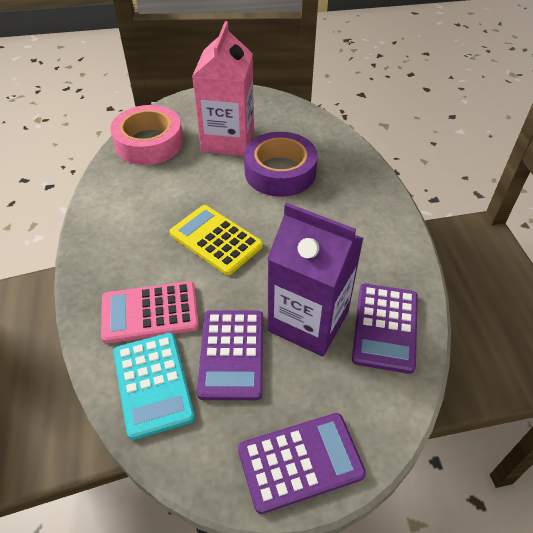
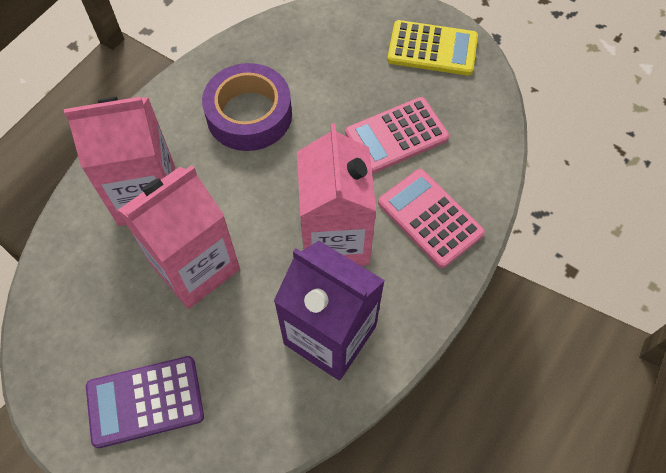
pink calculator: 1 -> 2
pink carton: 1 -> 3
pink tape: 1 -> 0
purple calculator: 3 -> 1
turquoise calculator: 1 -> 0

